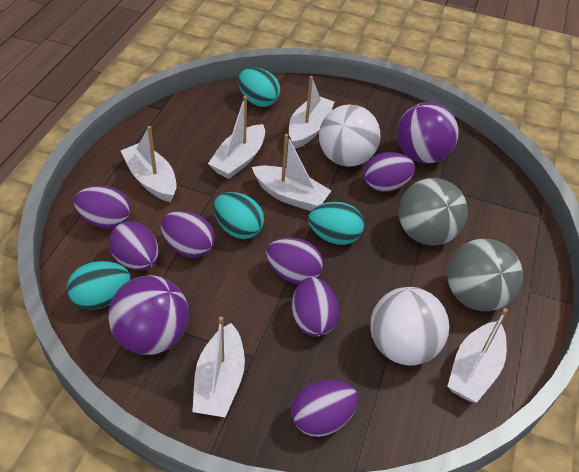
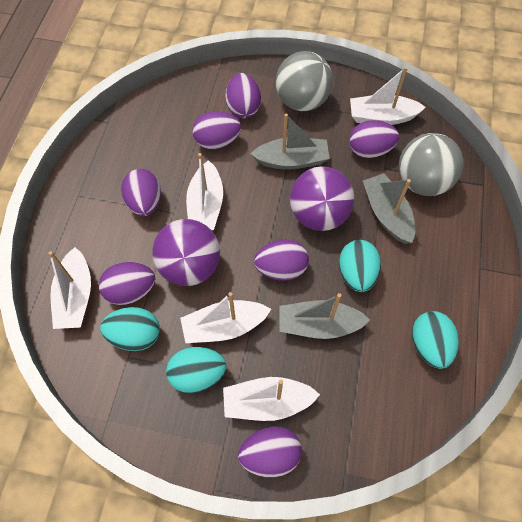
grey boat: 0 -> 3
white ball: 2 -> 0
white boat: 6 -> 5

